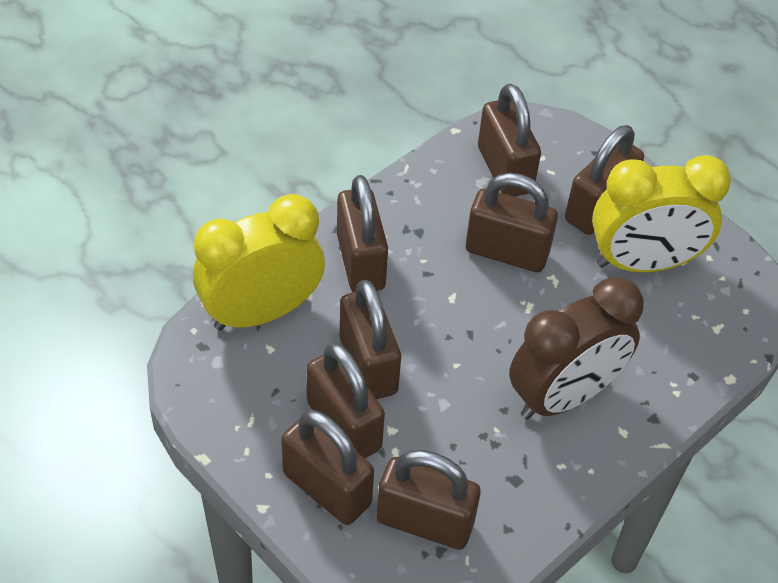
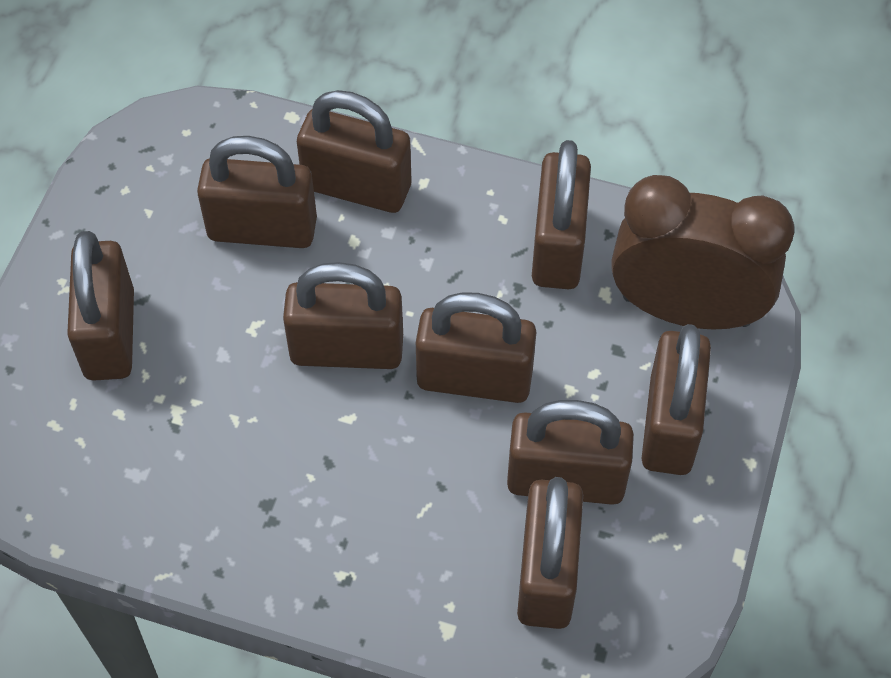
brown padlock: 8 -> 9
yellow clock: 2 -> 0

